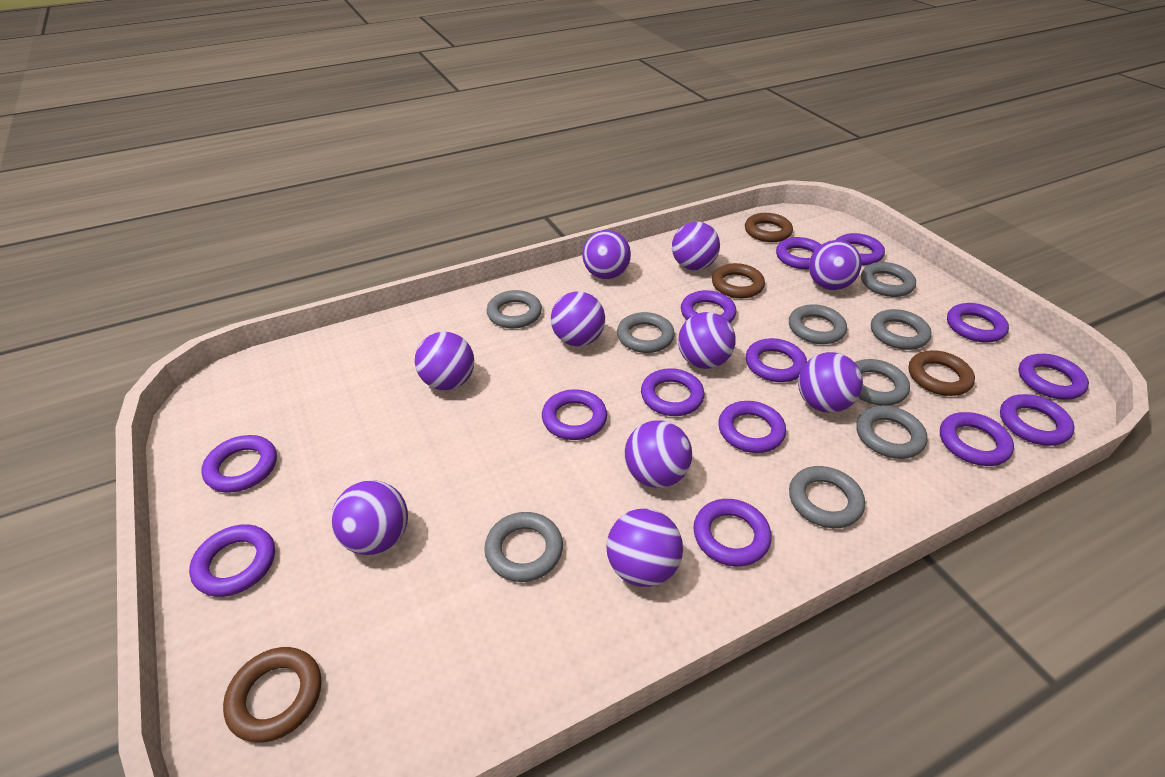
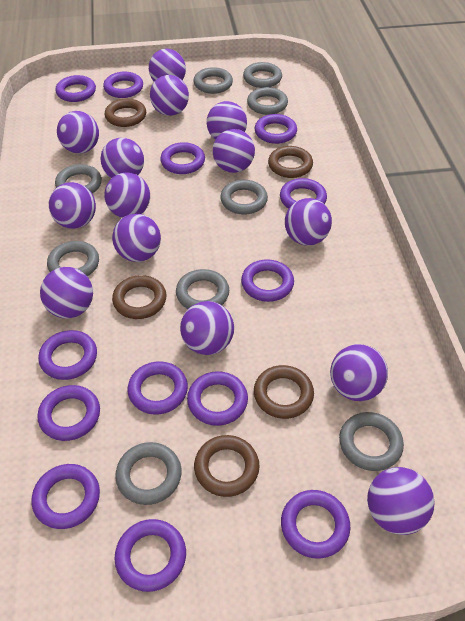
brown ring: 4 -> 5
purple ball: 10 -> 14
purple ring: 14 -> 13

